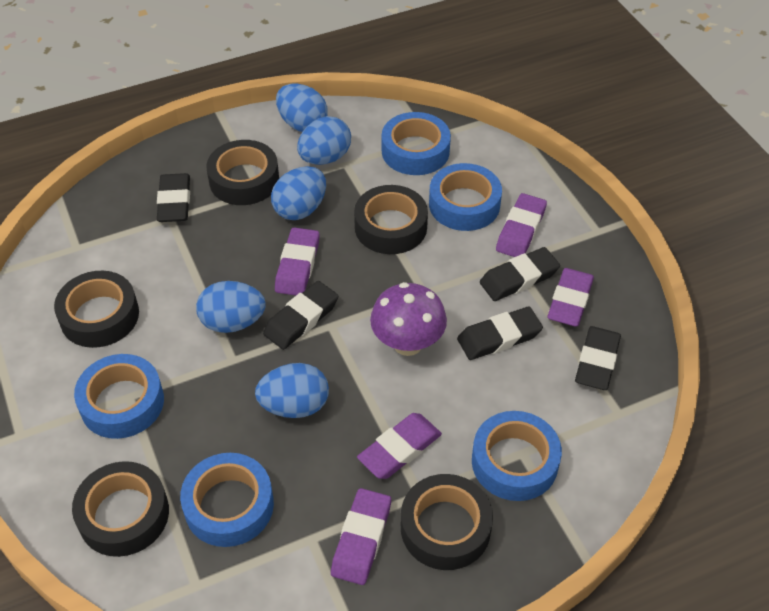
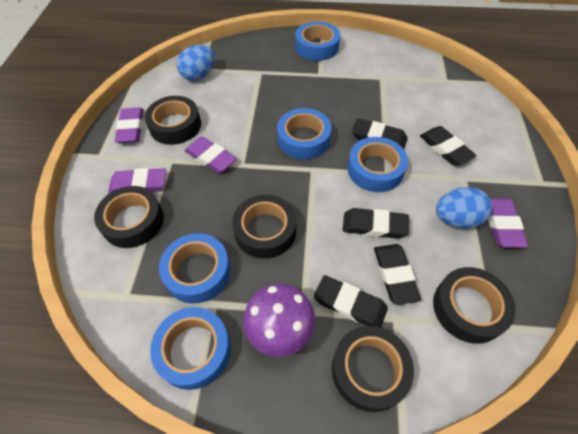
blue egg: 5 -> 2
purple eraser: 5 -> 4

